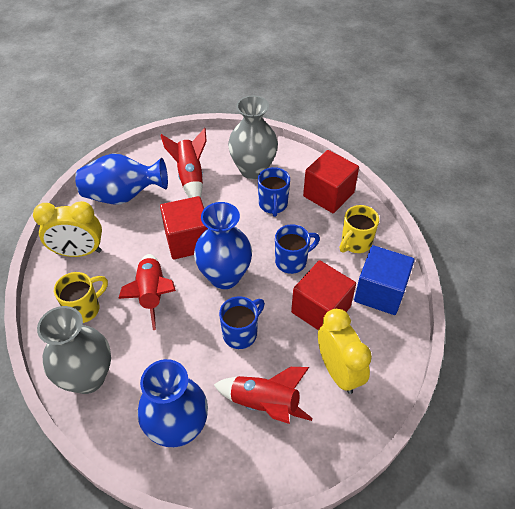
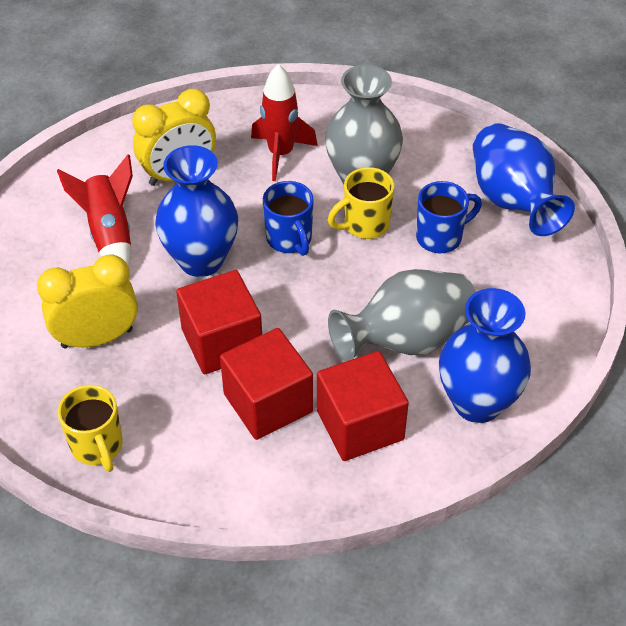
blue cube: 1 -> 0
blue mug: 3 -> 2
red rocket: 3 -> 2

